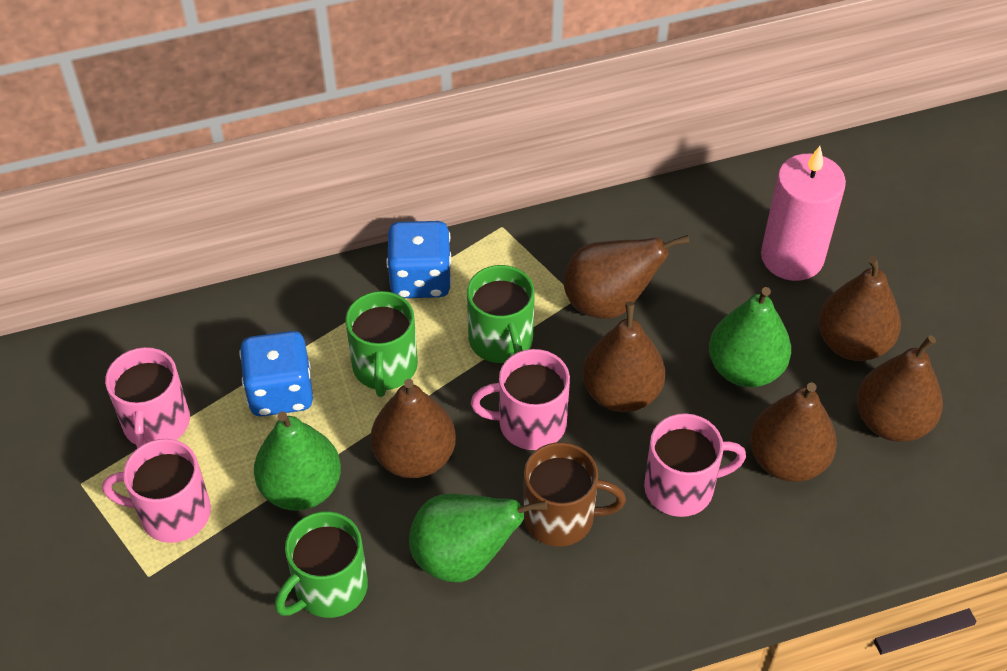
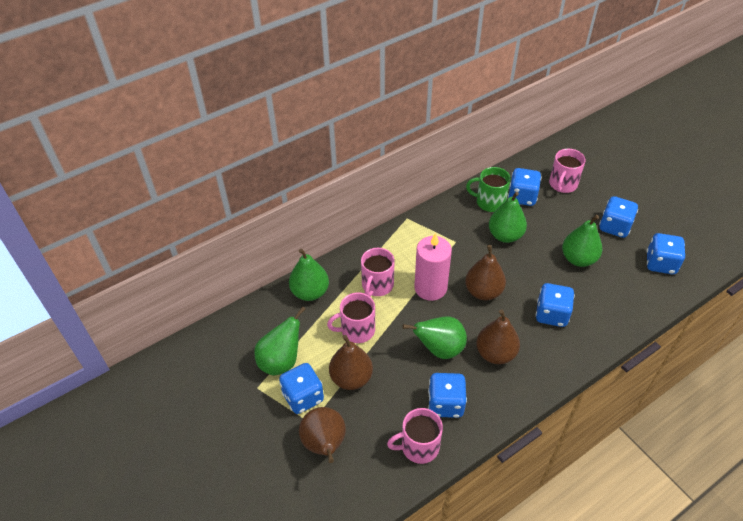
blue dice: 2 -> 6
brown mug: 1 -> 0
brown pear: 6 -> 4
green mug: 3 -> 1
green pear: 3 -> 5

